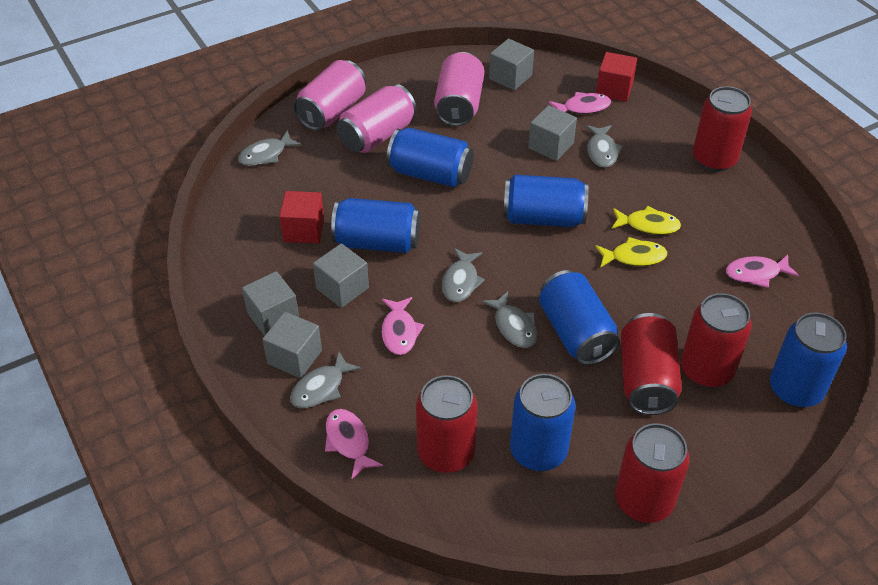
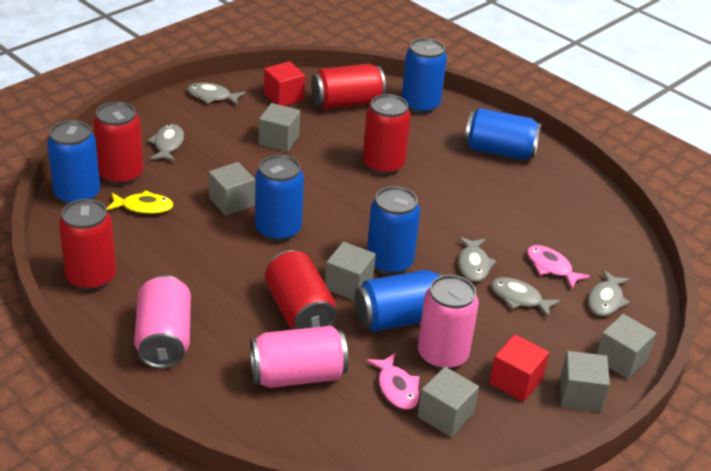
grey cube: 5 -> 6
pink fish: 4 -> 2
yellow fish: 2 -> 1

